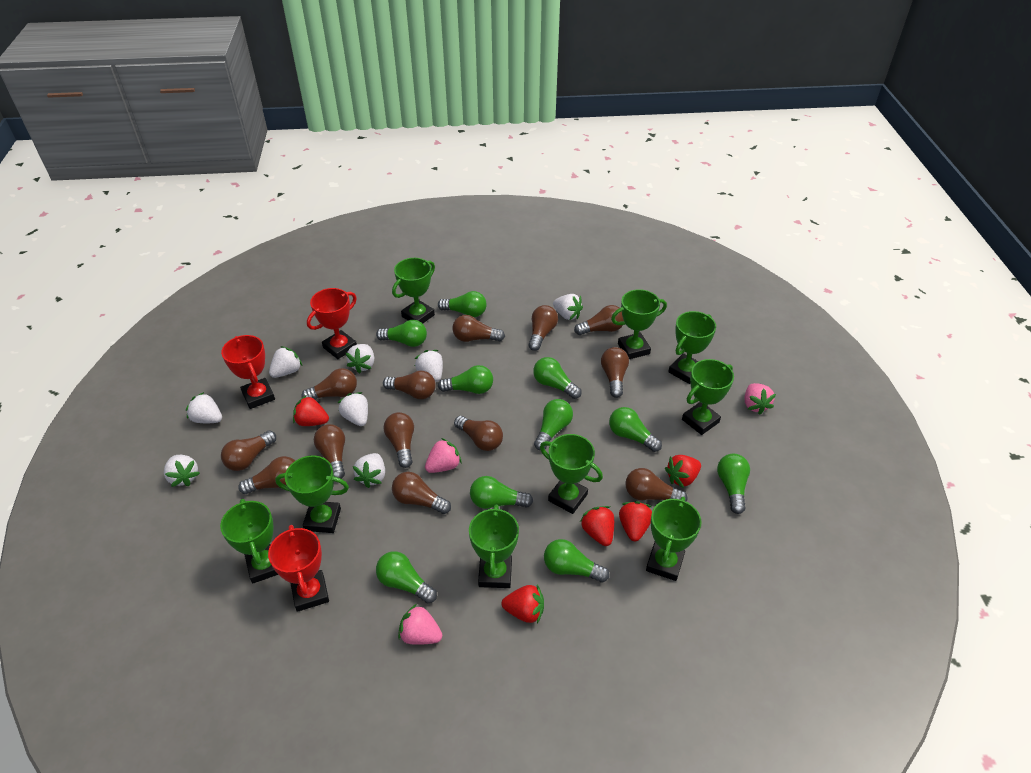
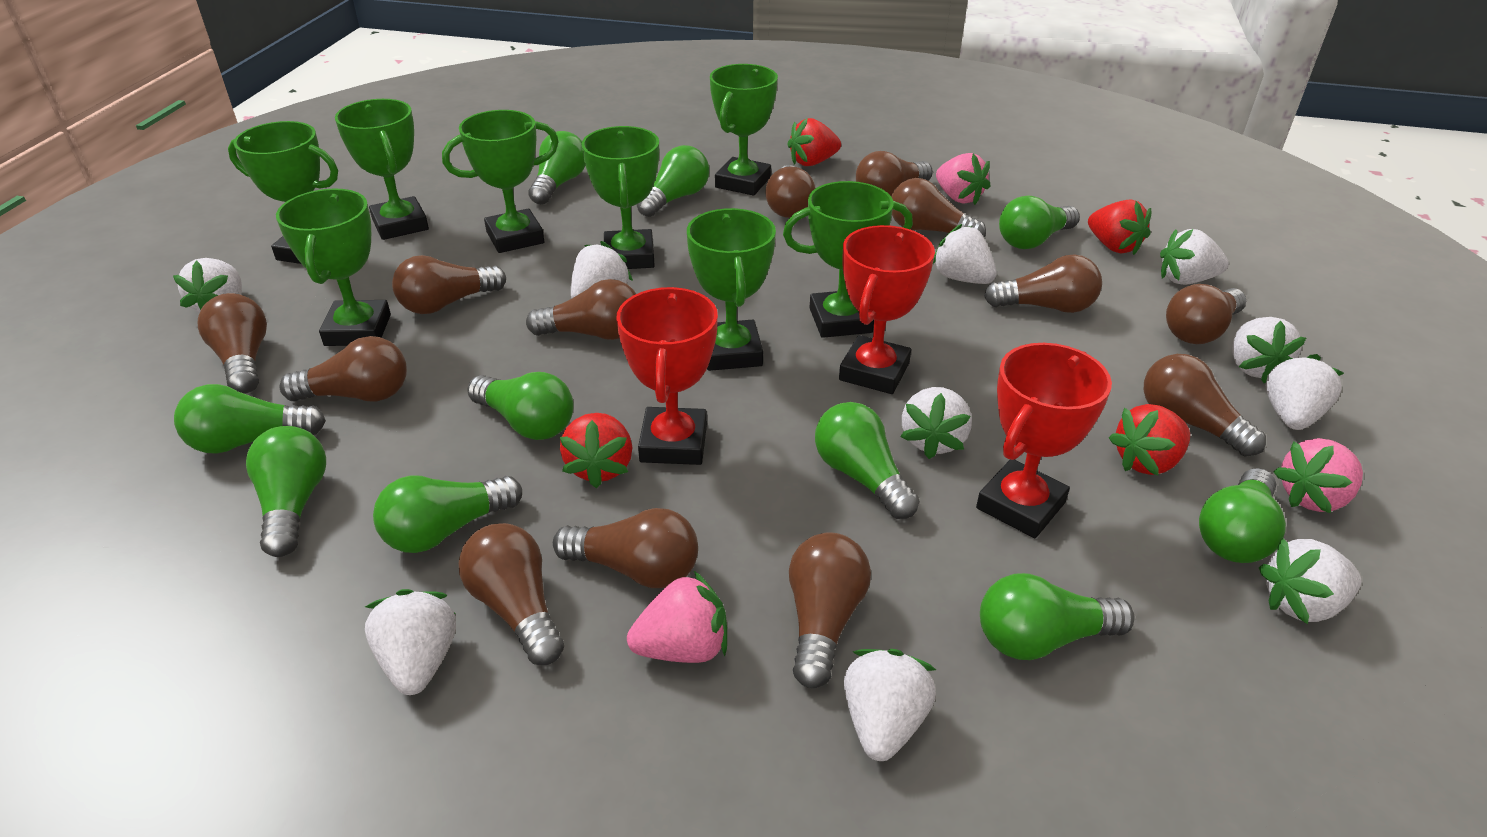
green trophy: 9 -> 8
red strawberry: 5 -> 4
white strawberry: 8 -> 10

